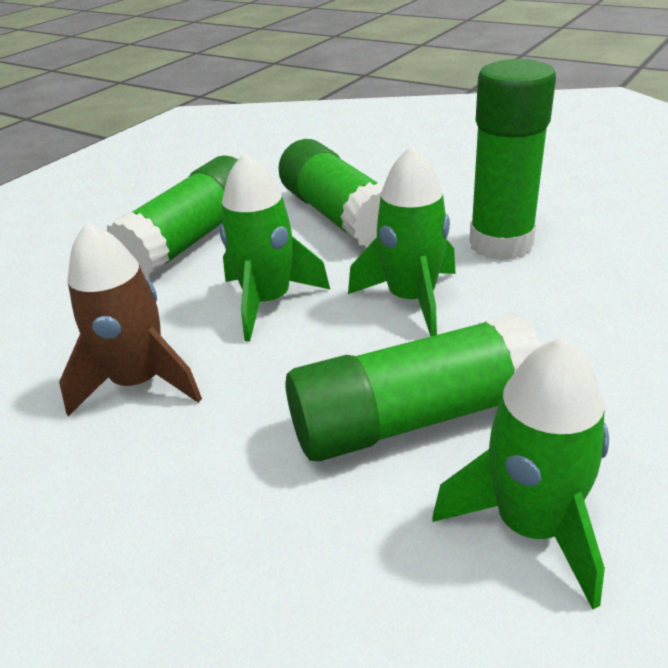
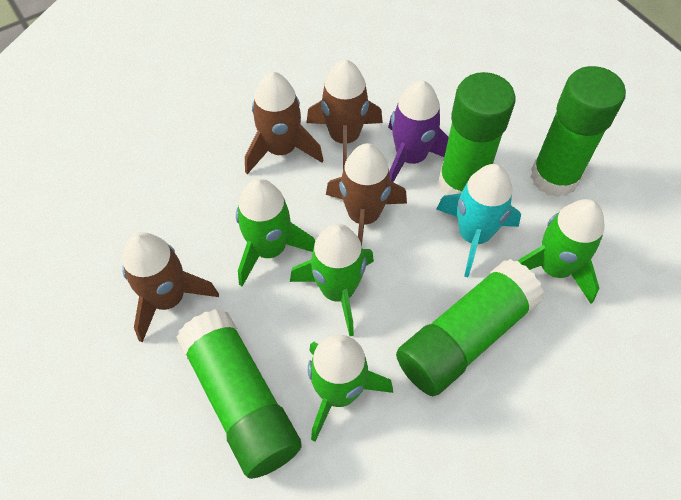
brown rocket: 1 -> 4
green rocket: 3 -> 4
purple rocket: 0 -> 1
turquoise rocket: 0 -> 1

